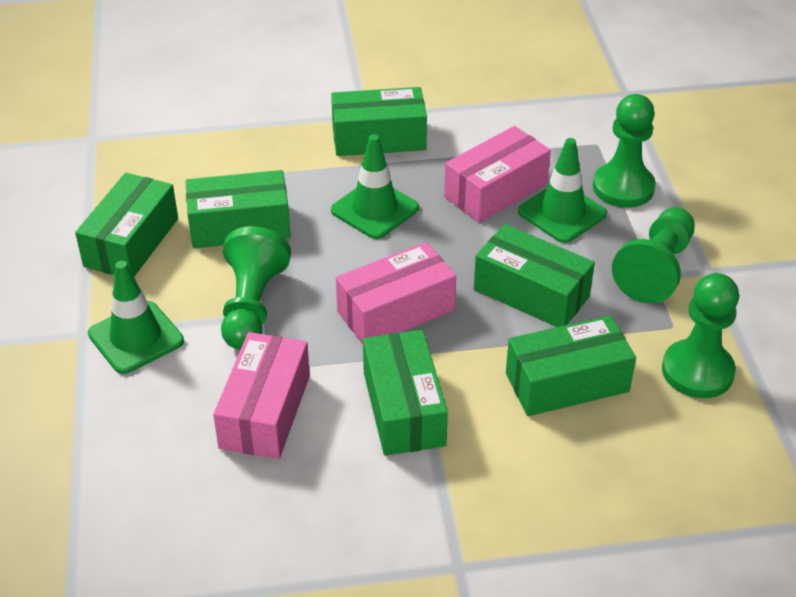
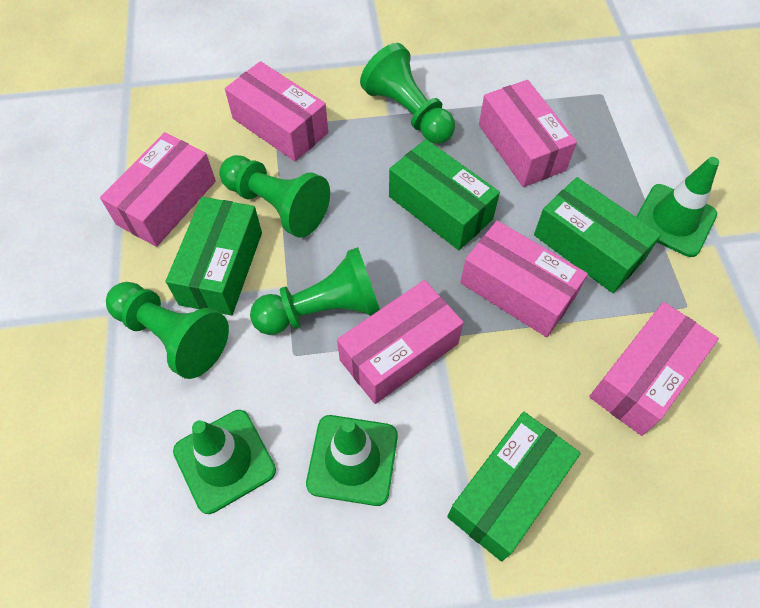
green box: 6 -> 4
pink box: 3 -> 6

